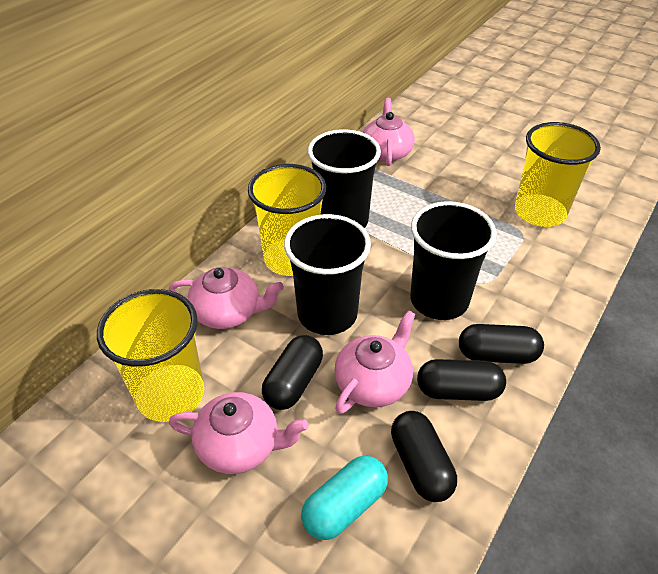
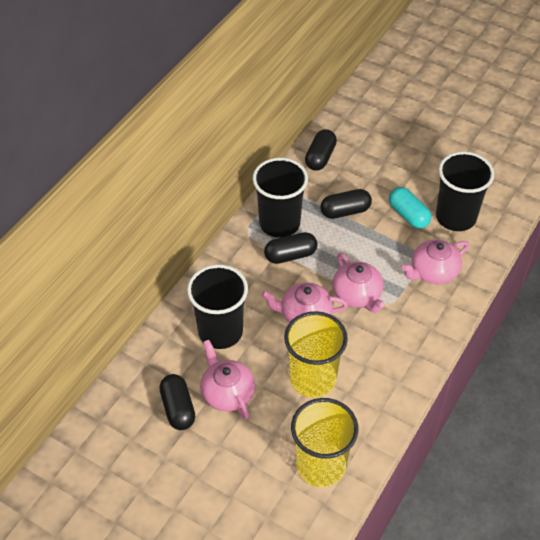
yellow cup: 3 -> 2

